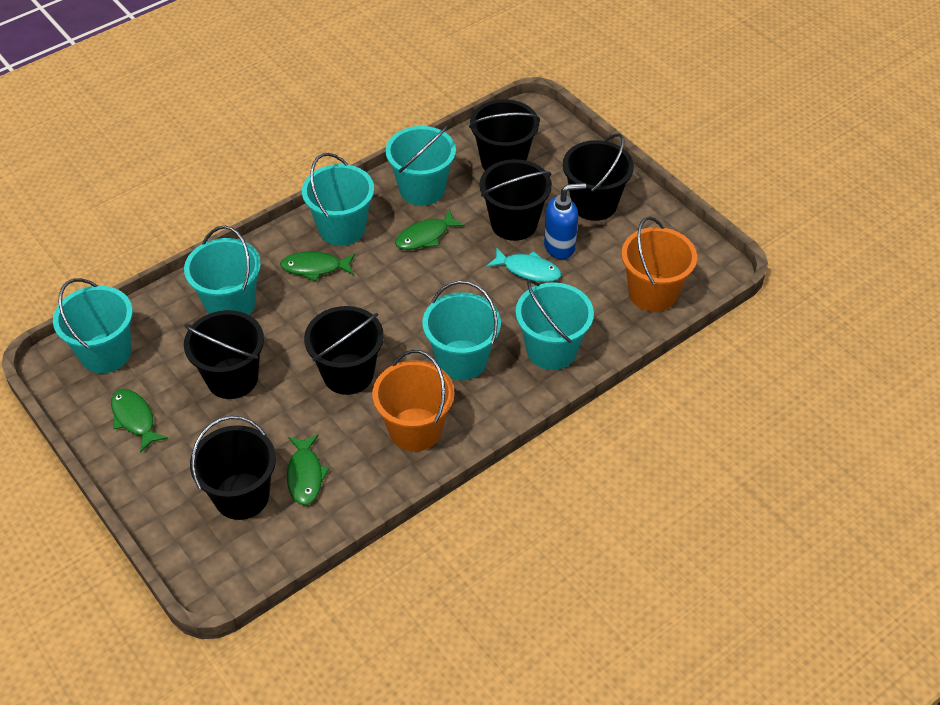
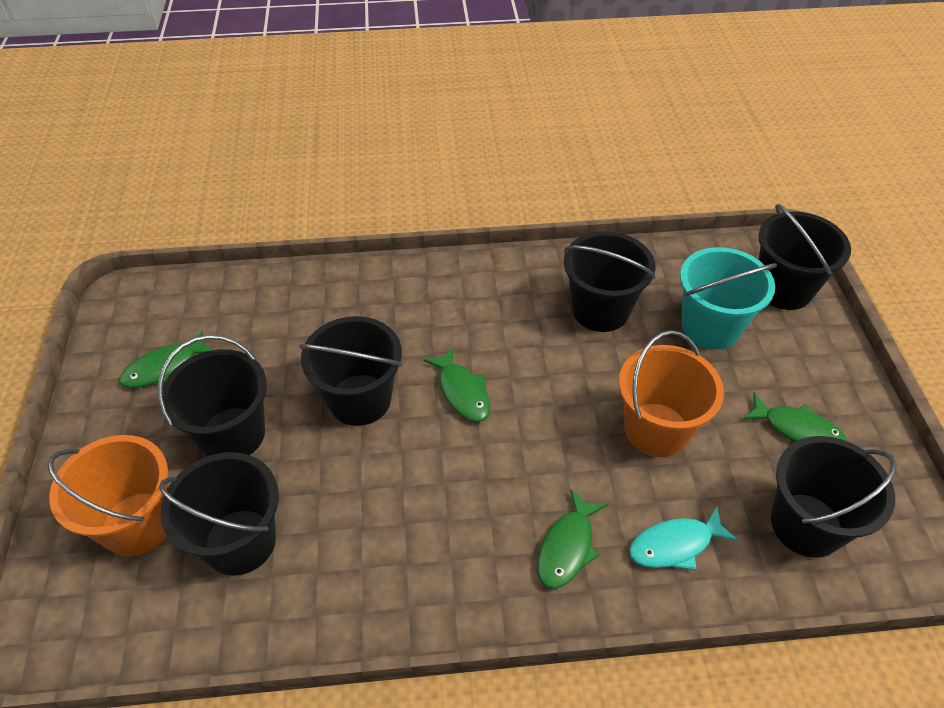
blue soap dispenser: 1 -> 0
turquoise bucket: 6 -> 1

